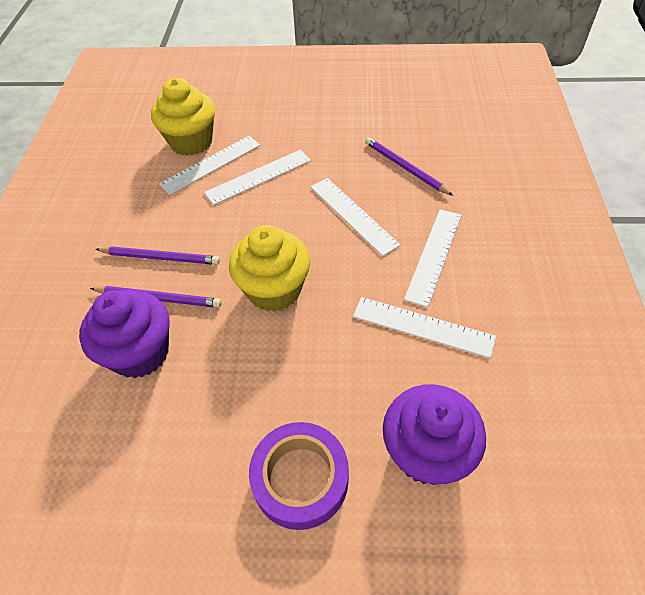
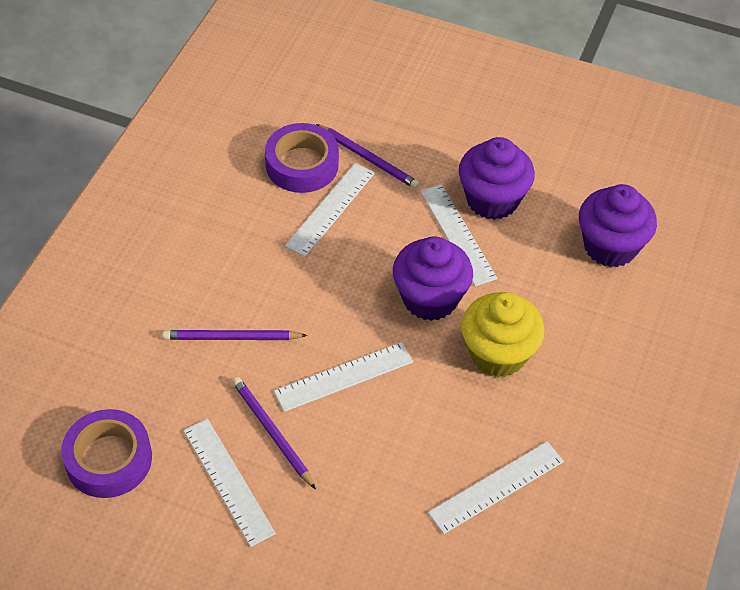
purple cupcake: 2 -> 3
purple tape: 1 -> 2
yellow cupcake: 2 -> 1

